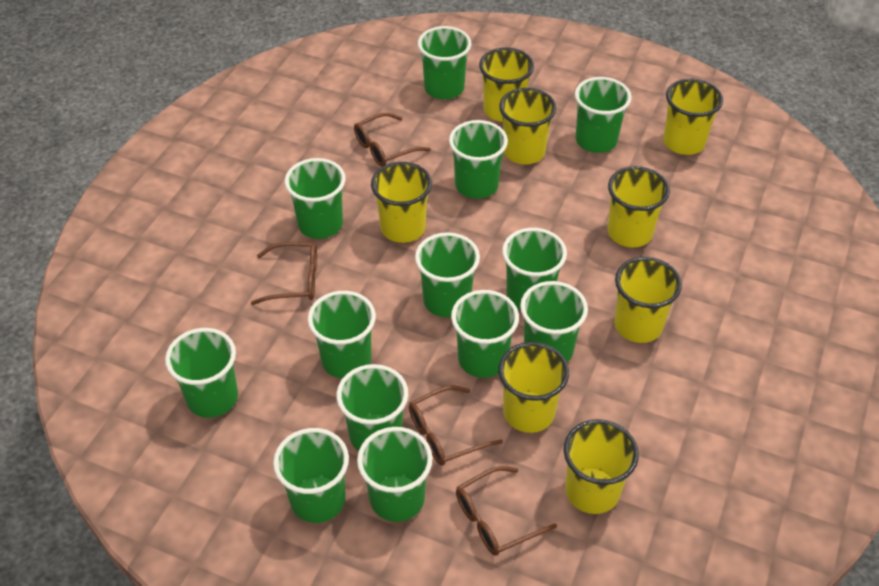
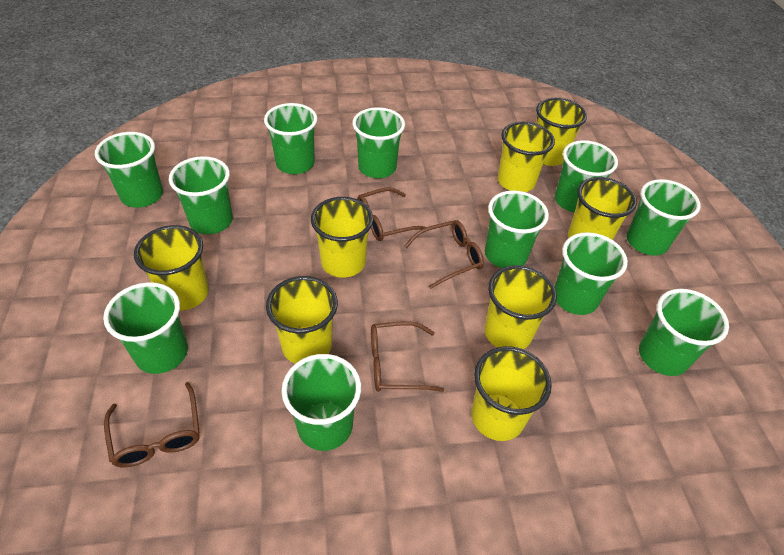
green cup: 13 -> 11

